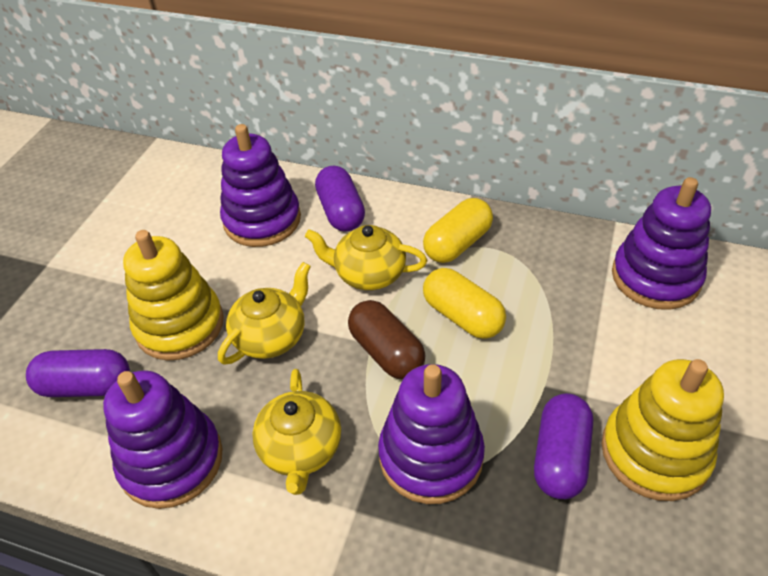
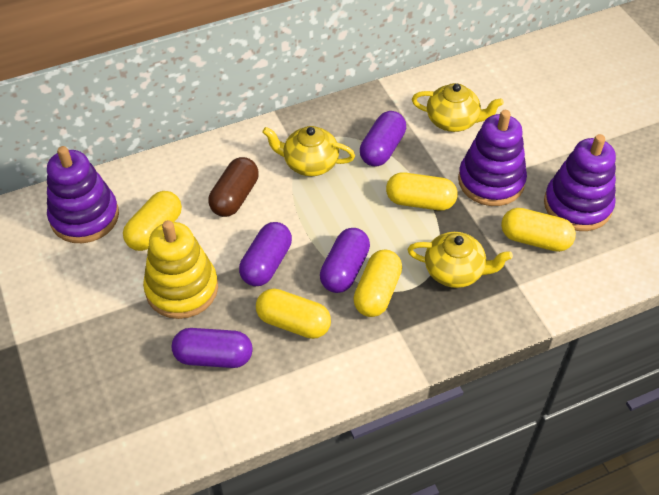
purple capsule: 3 -> 4
purple stacking toy: 4 -> 3
yellow capsule: 2 -> 5
yellow stacking toy: 2 -> 1

